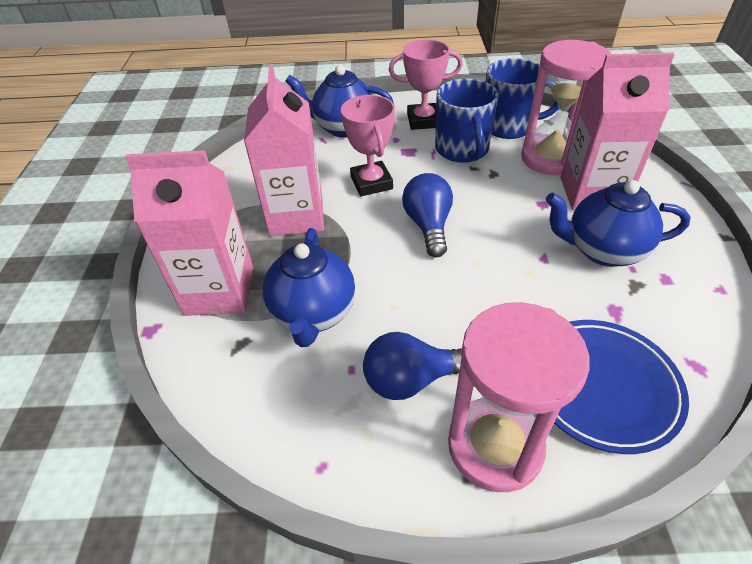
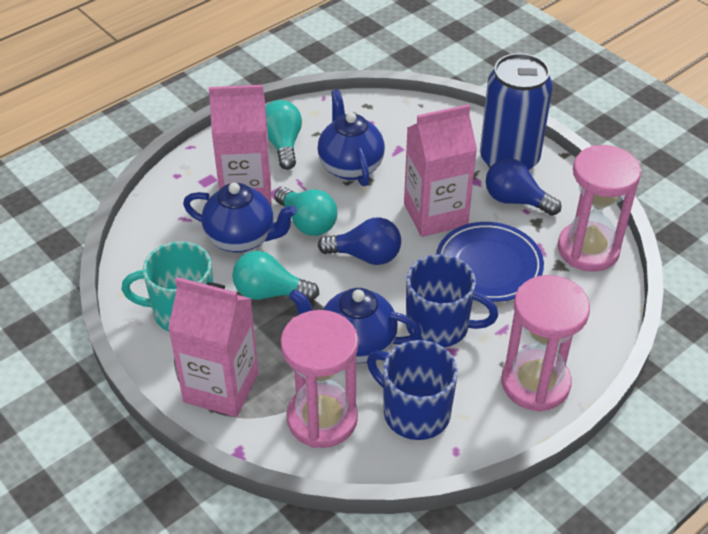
blue can: 0 -> 1
pink hourglass: 2 -> 3
pink trophy: 2 -> 0
turquoise light bulb: 0 -> 3
turquoise mug: 0 -> 1

